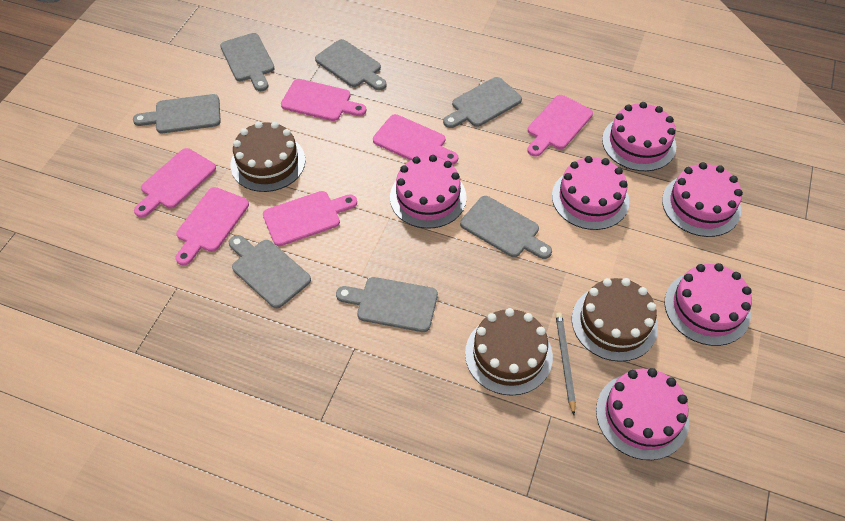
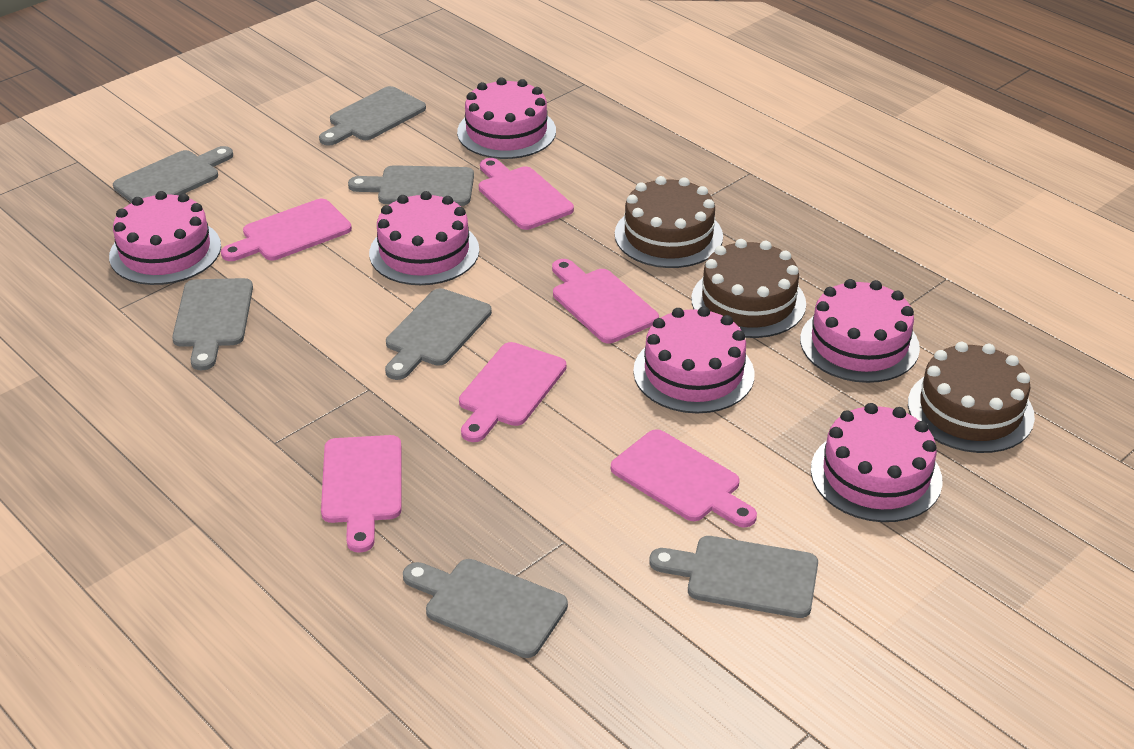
grey pencil: 1 -> 0

